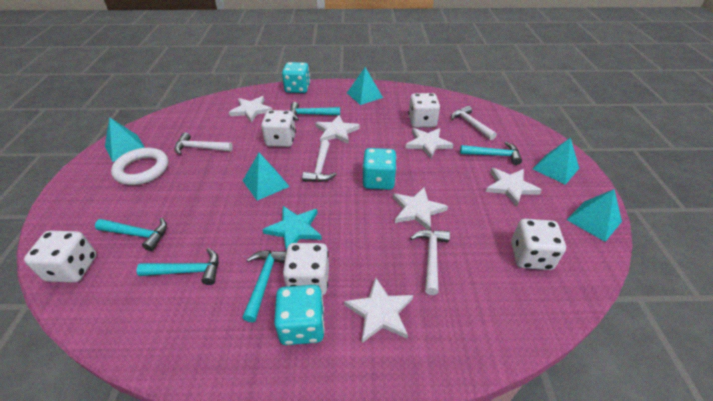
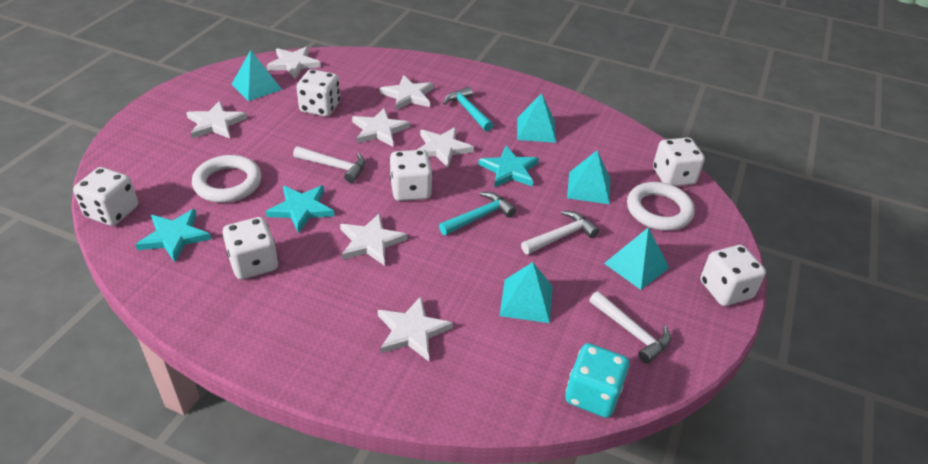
turquoise dice: 3 -> 1
turquoise hammer: 5 -> 2
turquoise star: 1 -> 3
white dice: 5 -> 6
white hammer: 4 -> 3
white ring: 1 -> 2
white star: 6 -> 7

